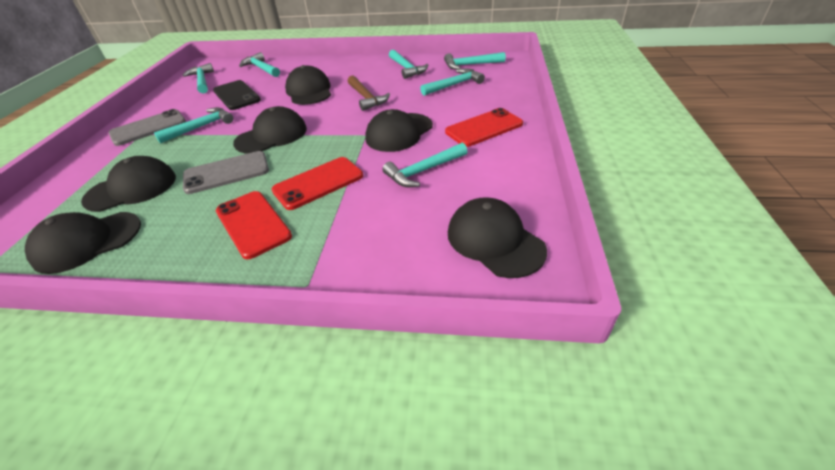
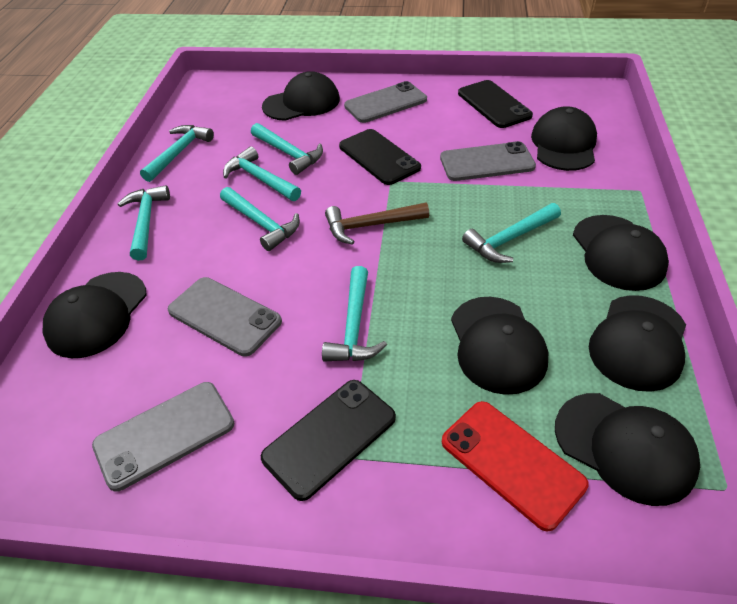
black cap: 6 -> 7
black phone: 1 -> 3
grey phone: 2 -> 4
red phone: 3 -> 1

